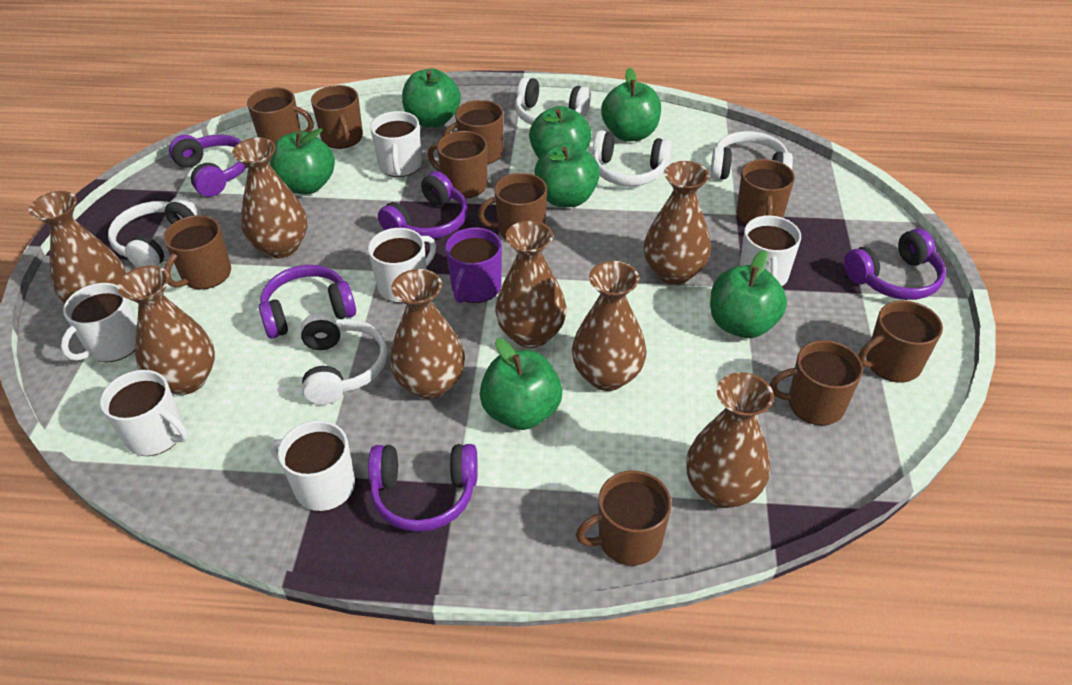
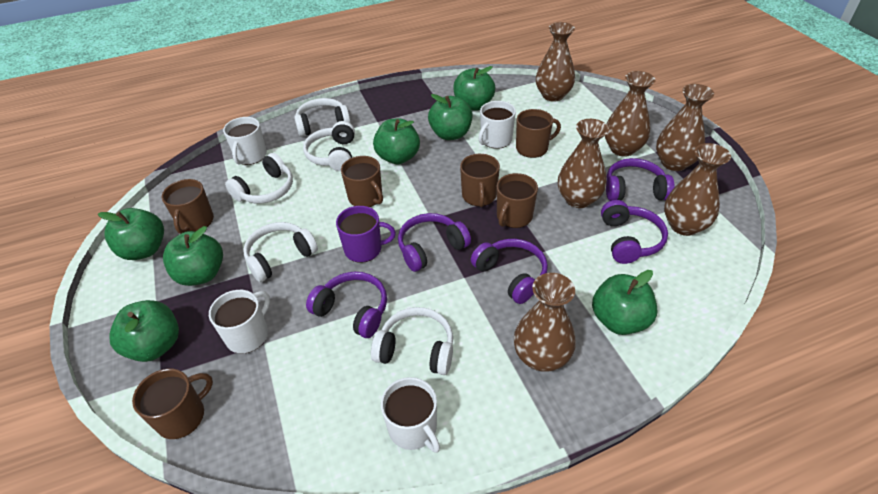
brown mug: 10 -> 6
brown vase: 8 -> 6
white mug: 6 -> 4

